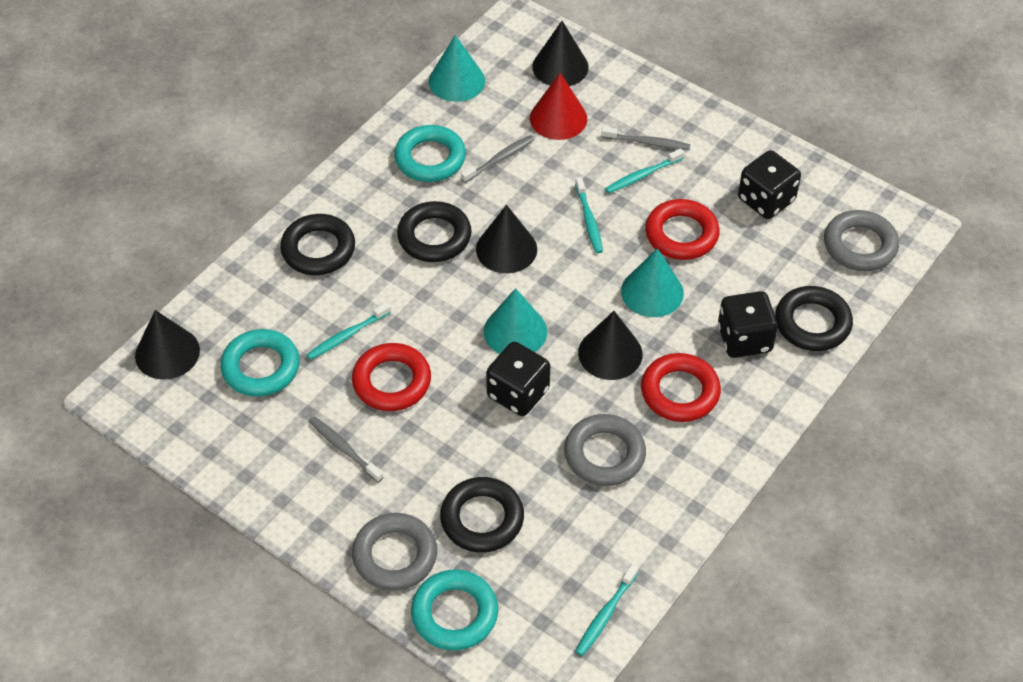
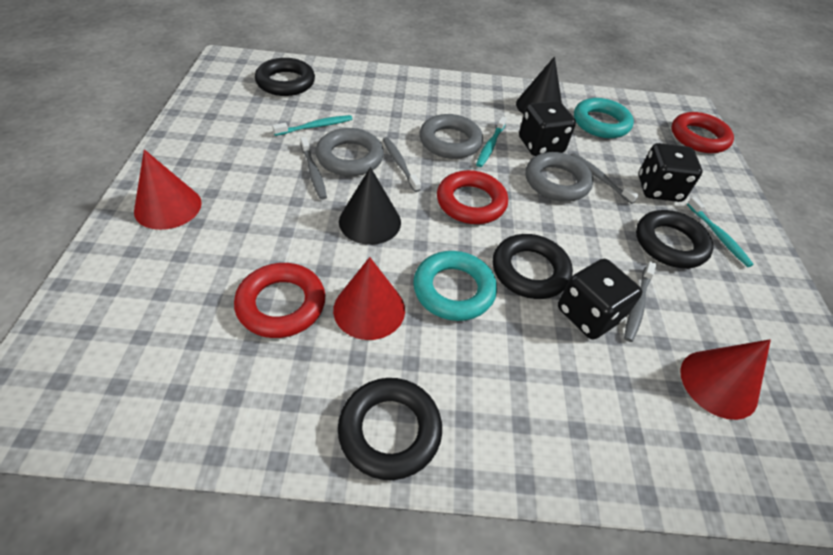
black cone: 4 -> 2
grey toothbrush: 3 -> 4
red cone: 1 -> 3
turquoise cone: 3 -> 0
turquoise ring: 3 -> 2
turquoise toothbrush: 4 -> 3

